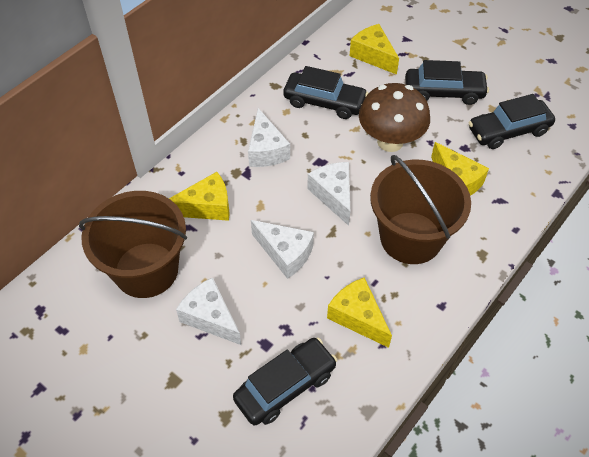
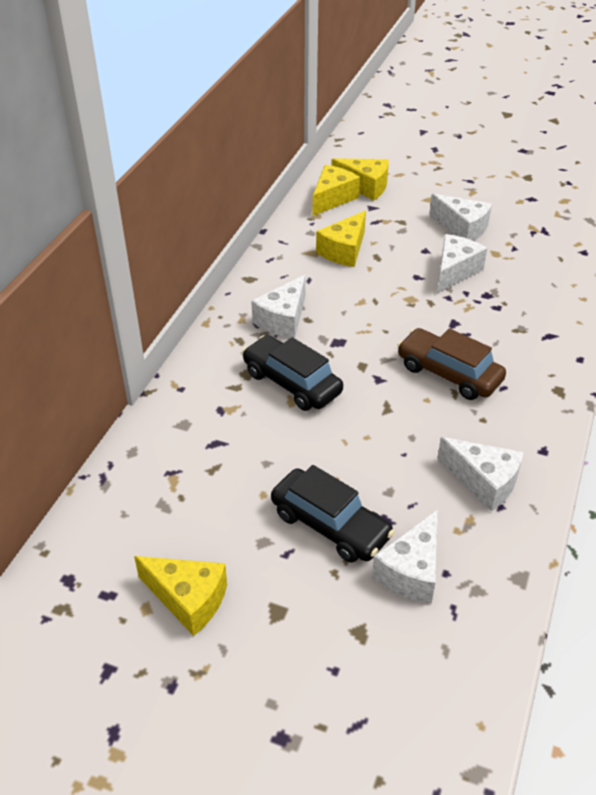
black car: 4 -> 2
brown bucket: 2 -> 0
brown car: 0 -> 1
brown mushroom: 1 -> 0
white cheese: 4 -> 5

